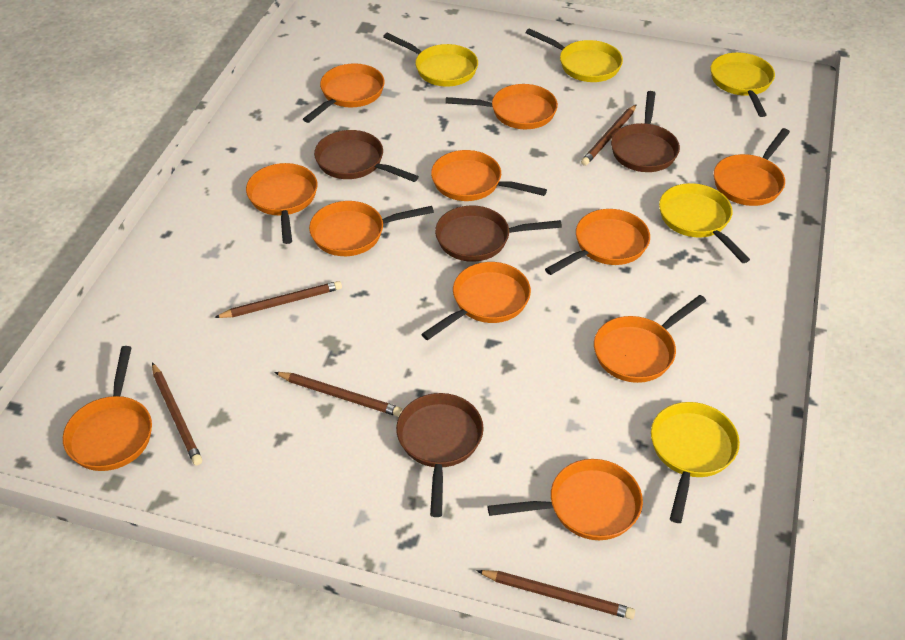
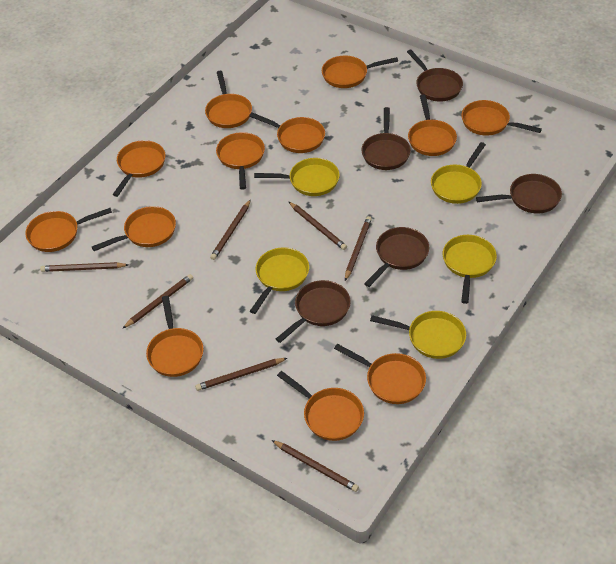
brown pan: 4 -> 5
brown pencil: 5 -> 7
orange pan: 11 -> 12

